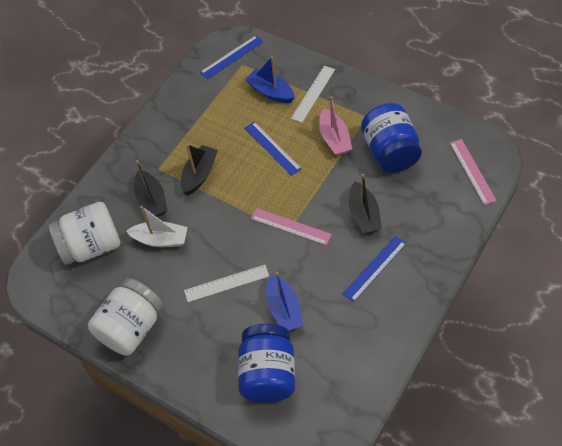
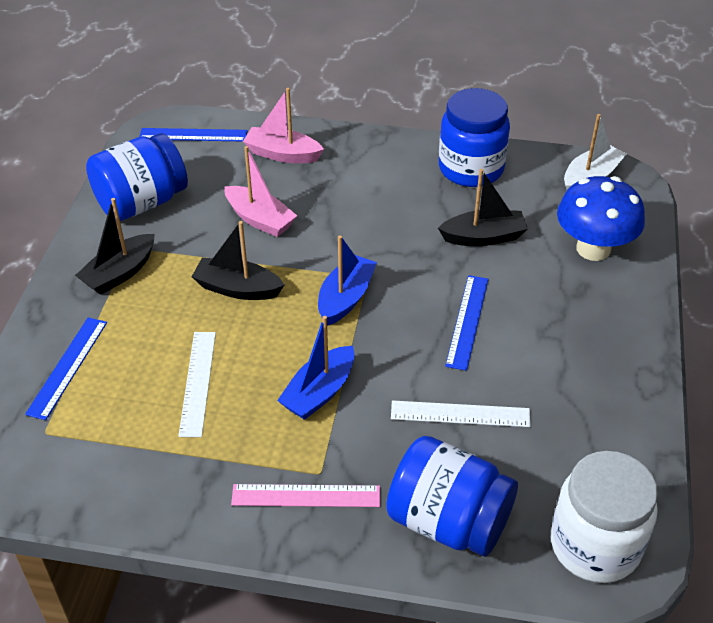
blue jar: 2 -> 3
blue mushroom: 0 -> 1
pink boat: 1 -> 2
pink ruler: 2 -> 1
white jar: 2 -> 1

